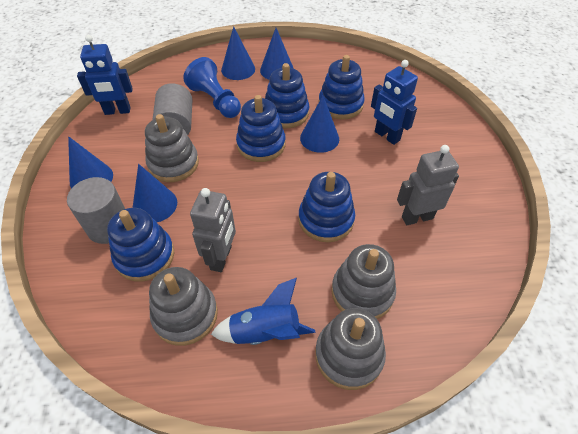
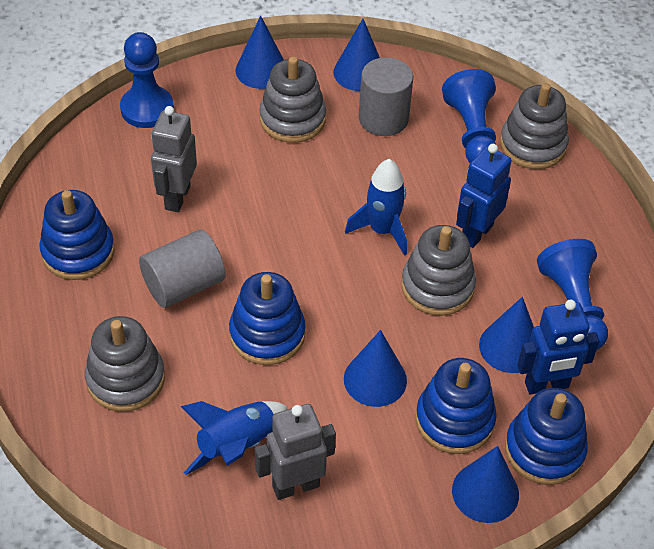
blue pawn: 1 -> 3
blue rocket: 1 -> 2
blue stacking toy: 5 -> 4

